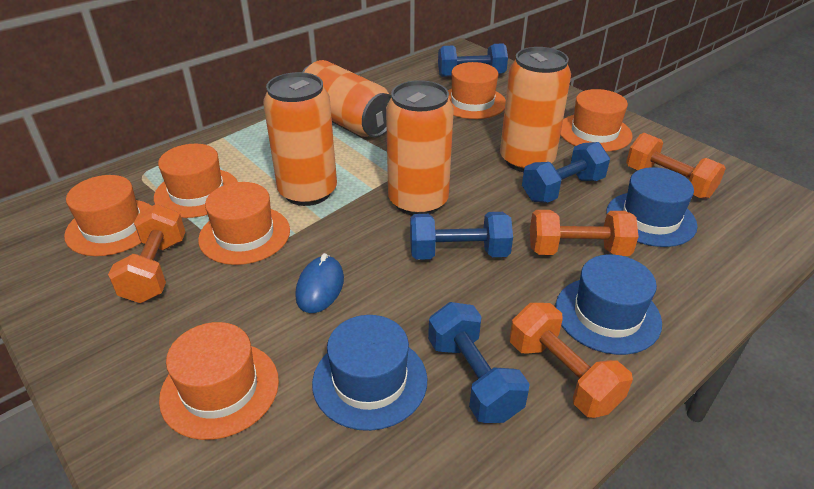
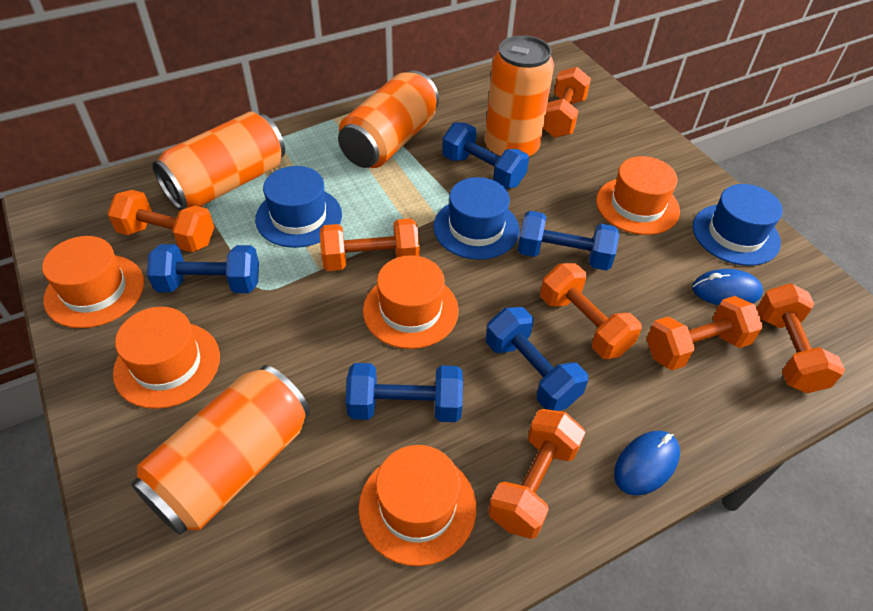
blue dumbbell: 4 -> 5
blue mouse: 1 -> 2
orange dumbbell: 4 -> 7
orange hat: 6 -> 5

